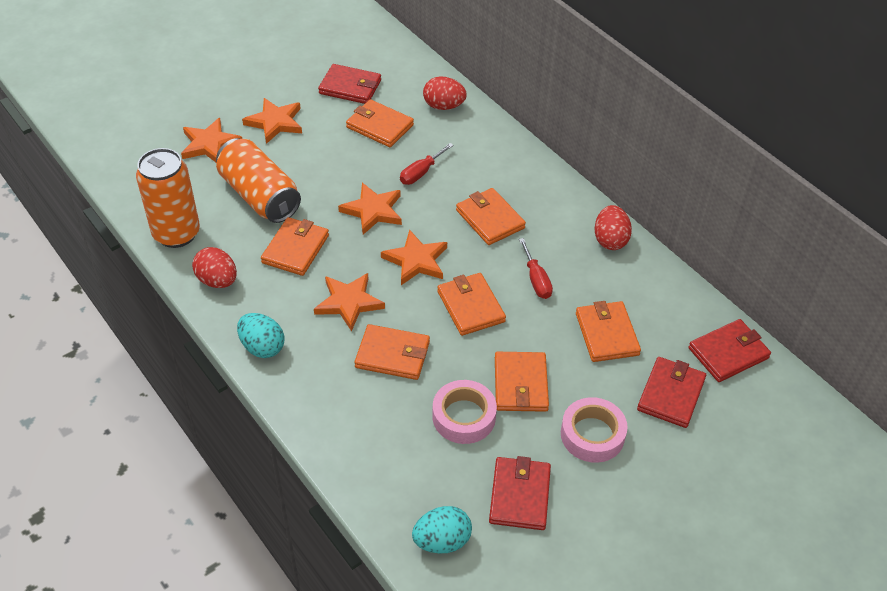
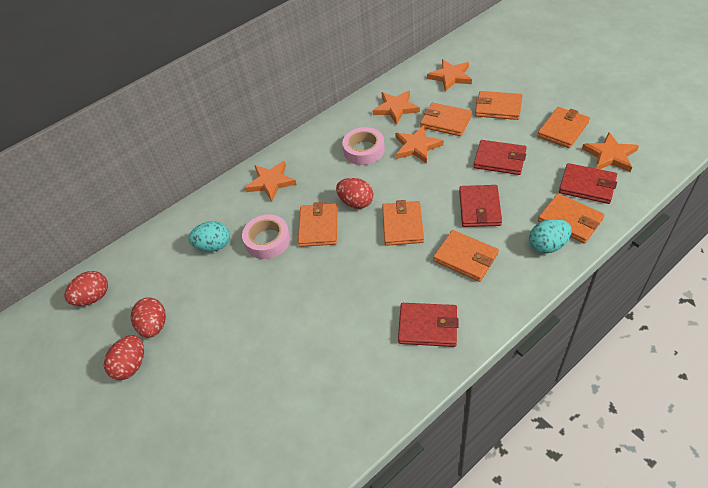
orange can: 2 -> 0
red egg: 3 -> 4
red screwdriver: 2 -> 0

